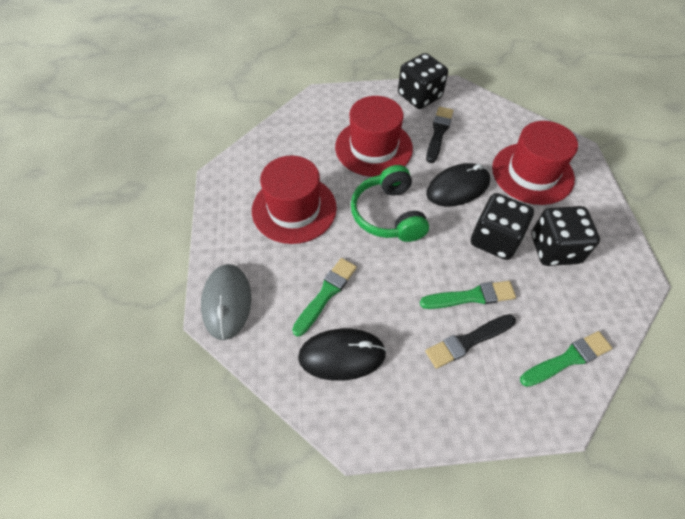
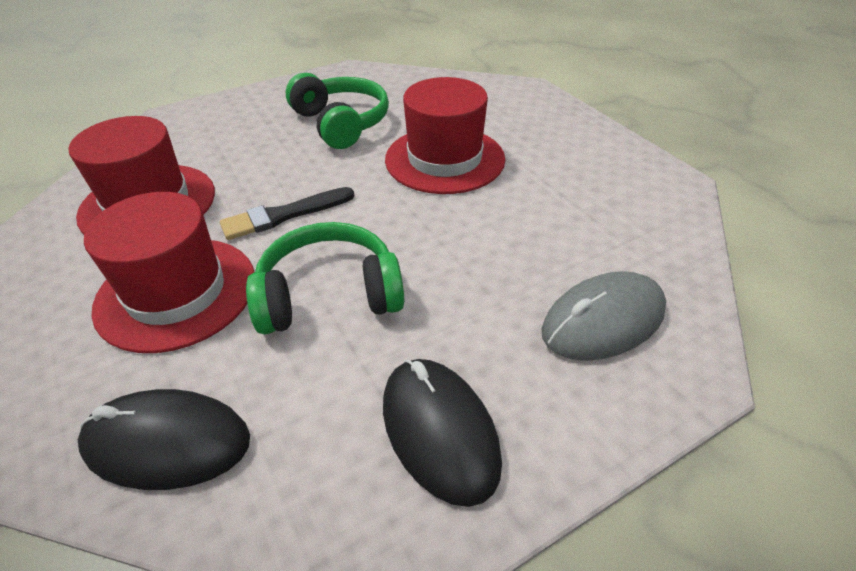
black brush: 2 -> 1
black dice: 3 -> 0
green brush: 3 -> 0
green headphones: 1 -> 2

